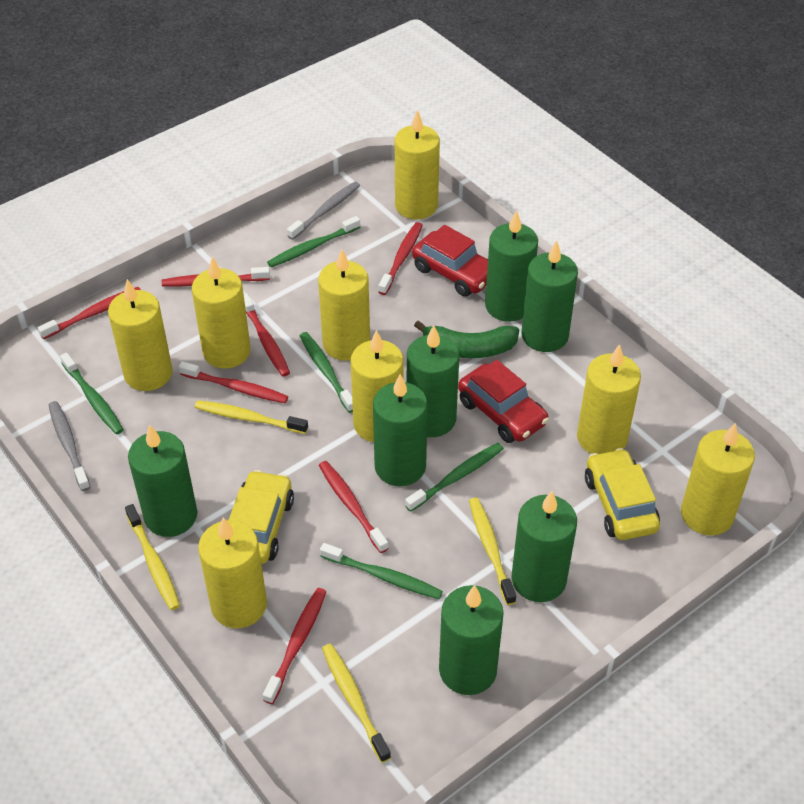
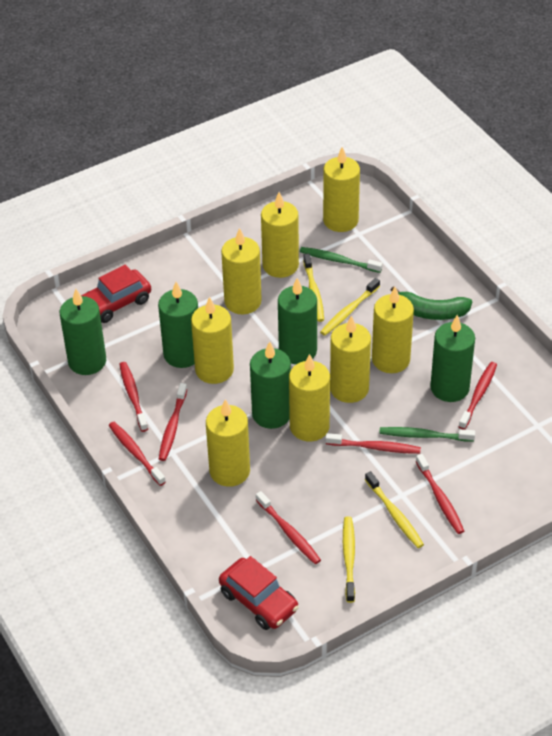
green candle: 7 -> 5
green toothbrush: 5 -> 2
grey toothbrush: 2 -> 0
yellow car: 2 -> 0

